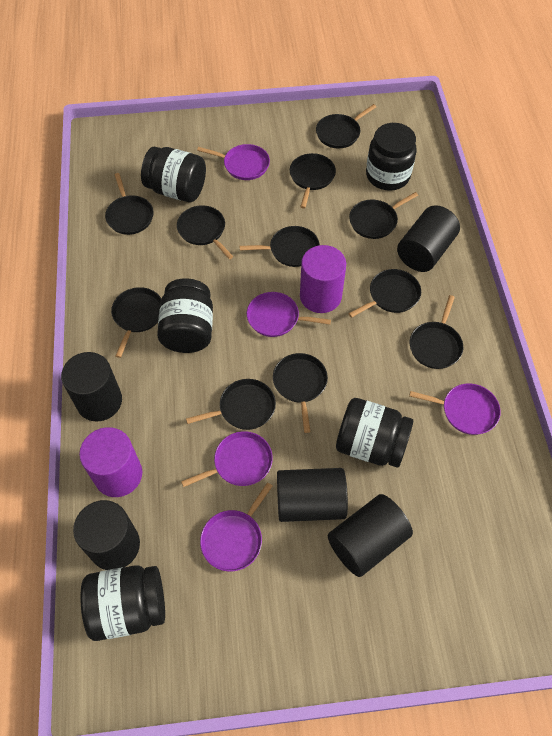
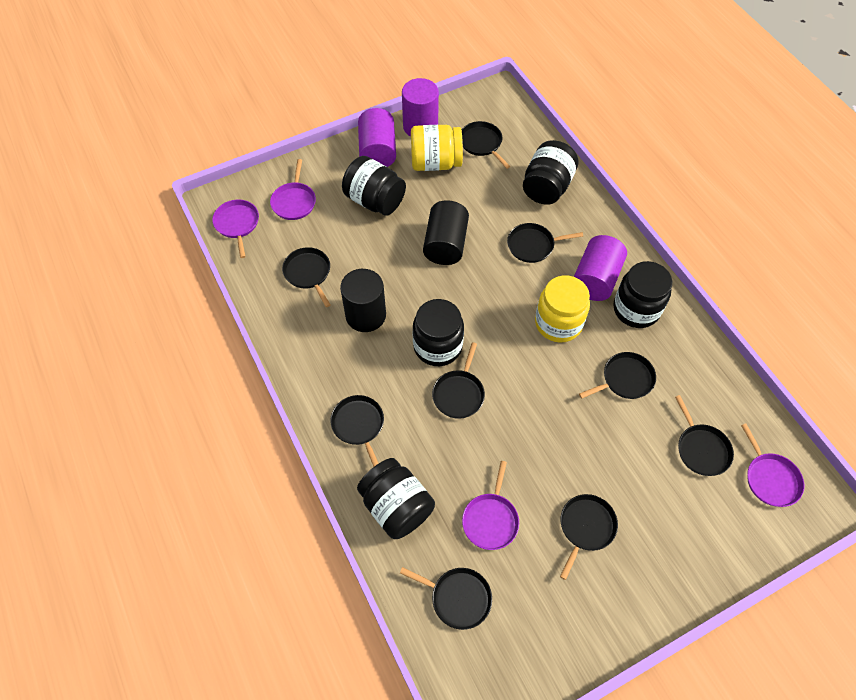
black cylinder: 5 -> 2
black pan: 11 -> 9
purple cylinder: 2 -> 3
purple pan: 5 -> 4
yellow jar: 0 -> 2

